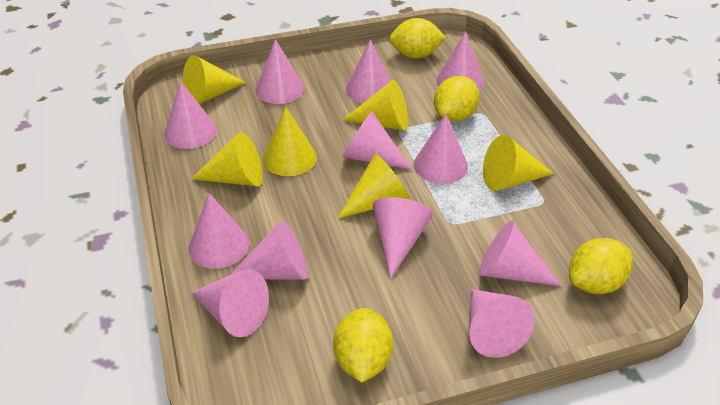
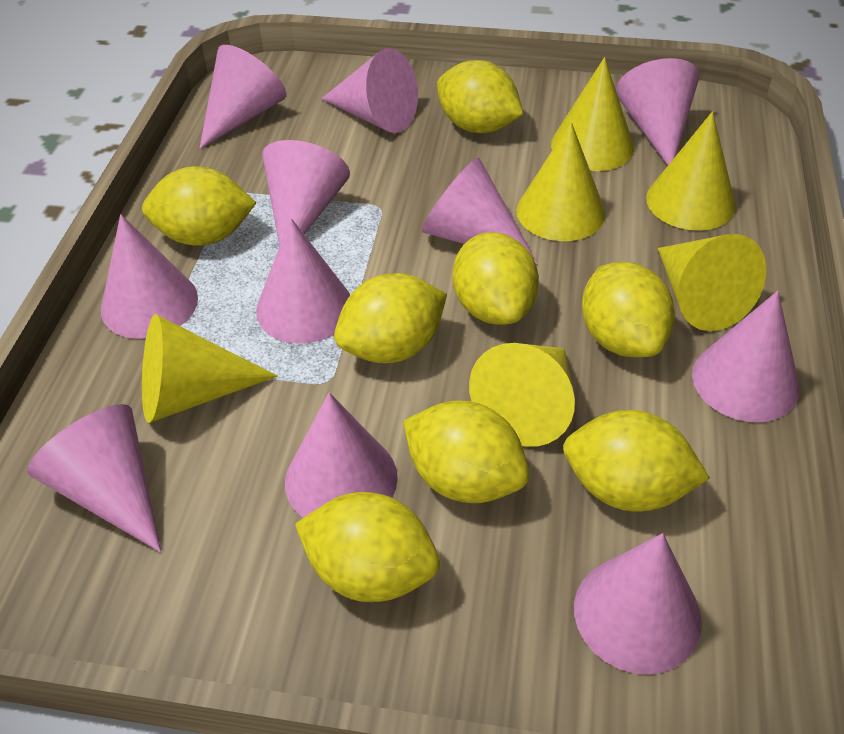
pink cone: 12 -> 11
yellow lemon: 4 -> 8

